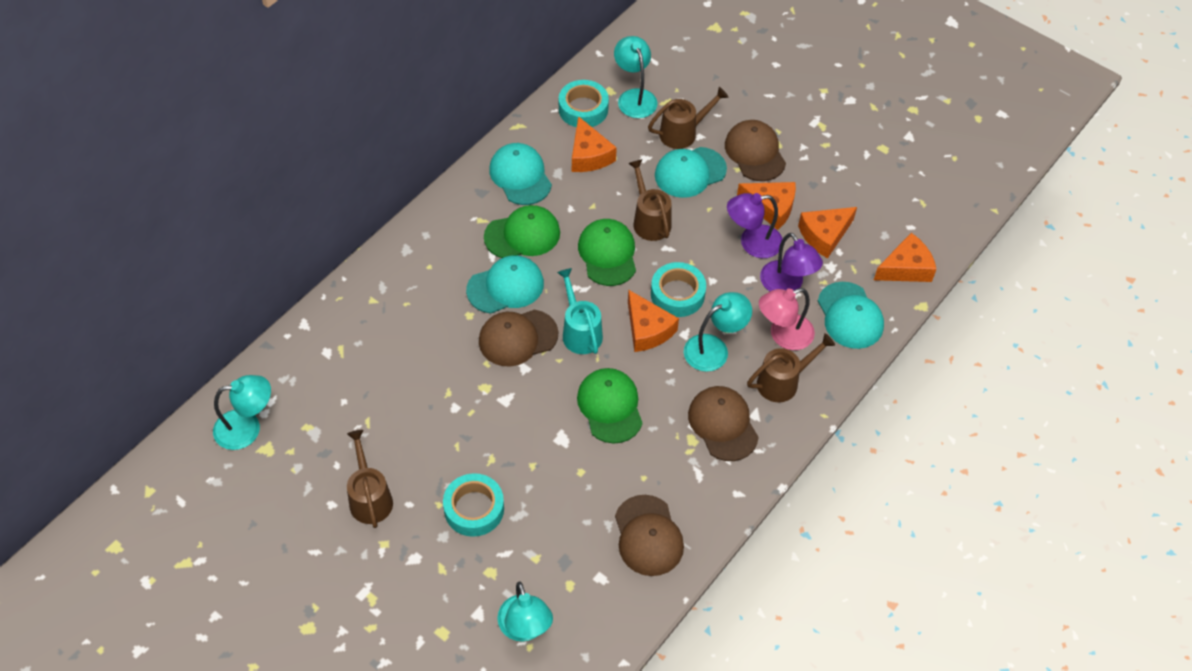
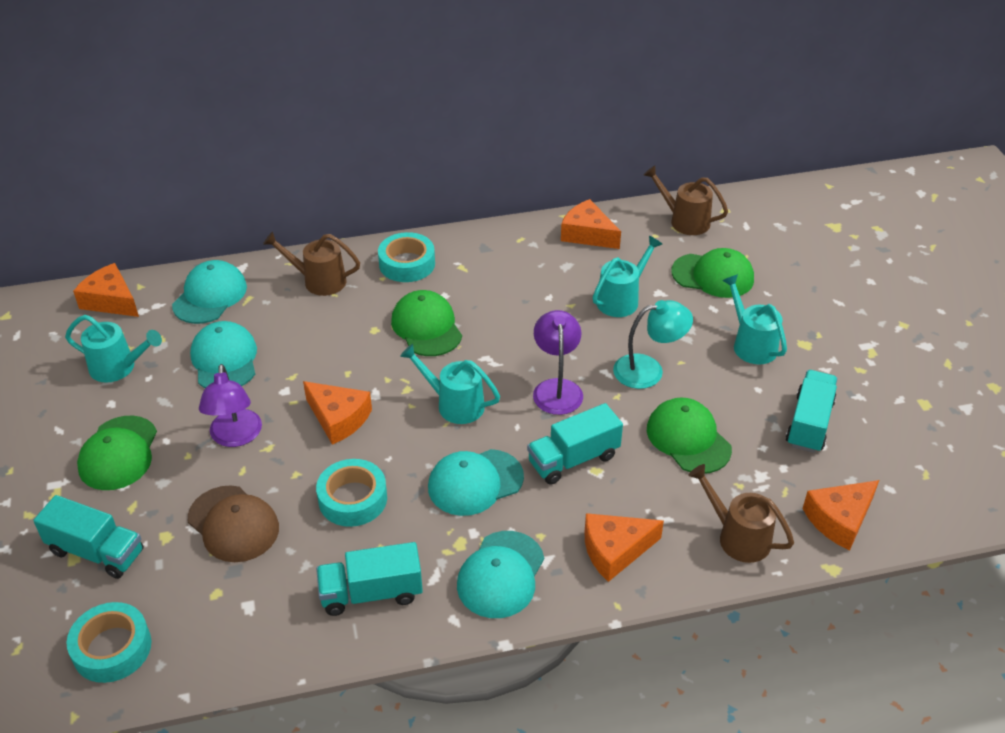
brown cap: 4 -> 1
brown watering can: 4 -> 3
green cap: 3 -> 4
pink lamp: 1 -> 0
turquoise lamp: 4 -> 1
turquoise truck: 0 -> 4
turquoise watering can: 1 -> 4

